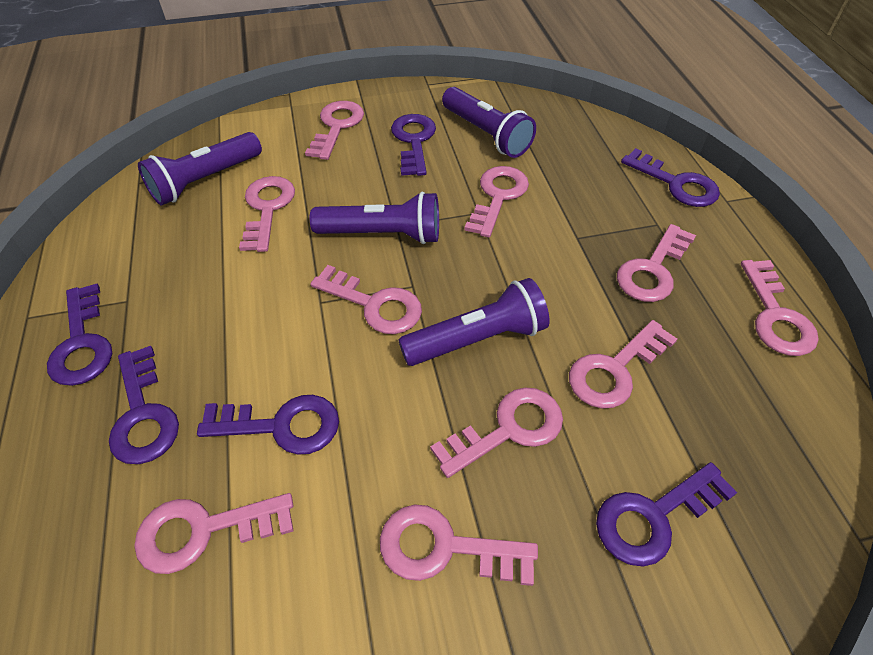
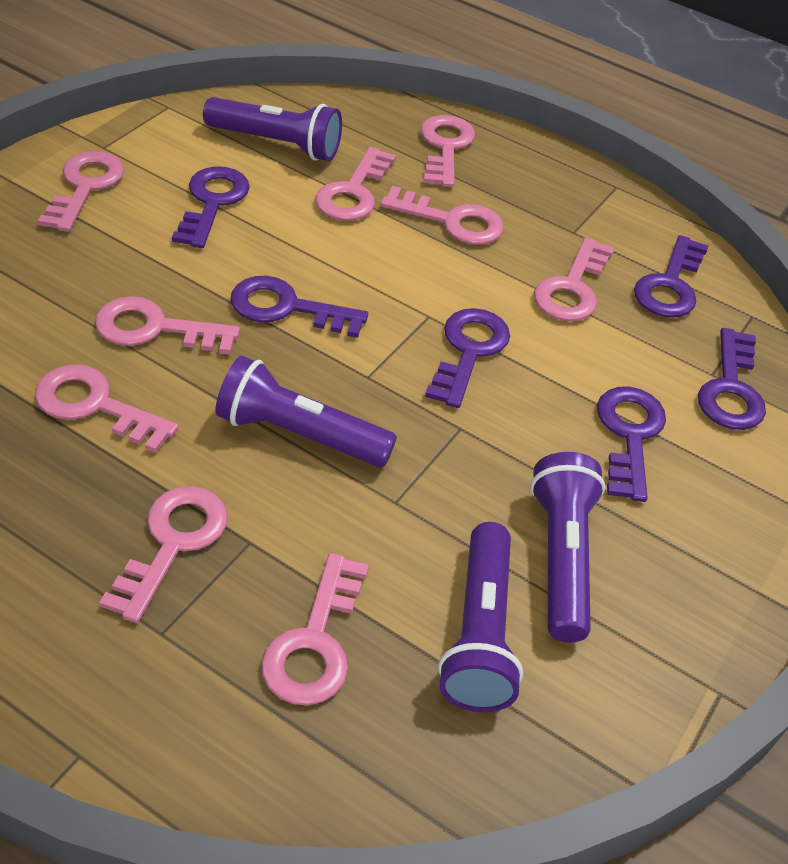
pink key: 10 -> 9

